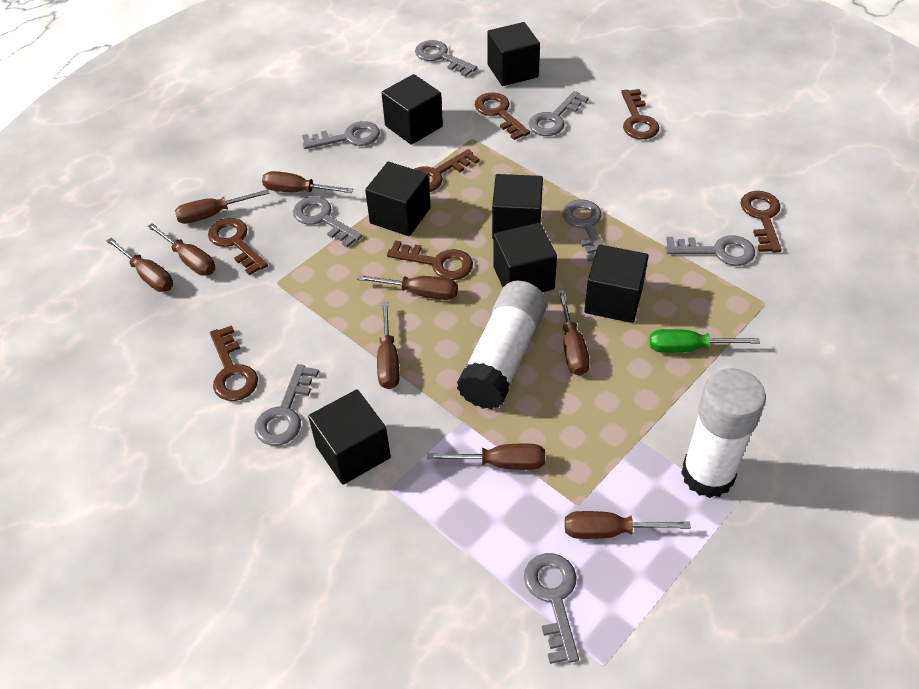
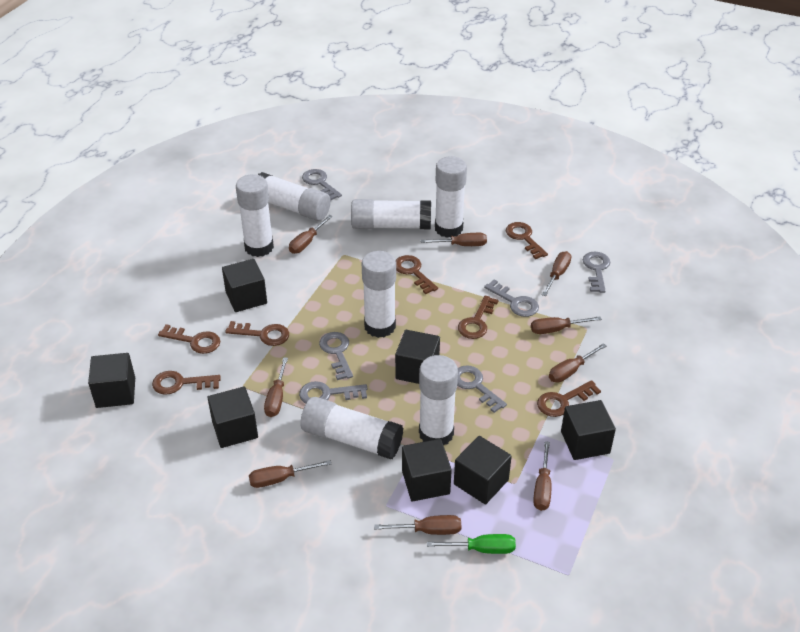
grey key: 8 -> 6
white glue stick: 2 -> 7

